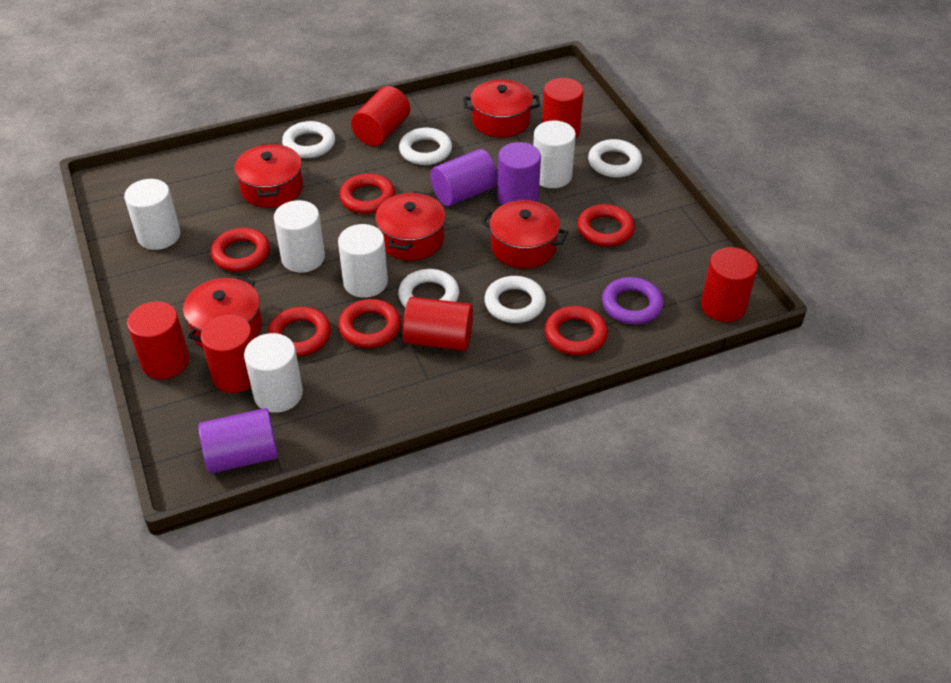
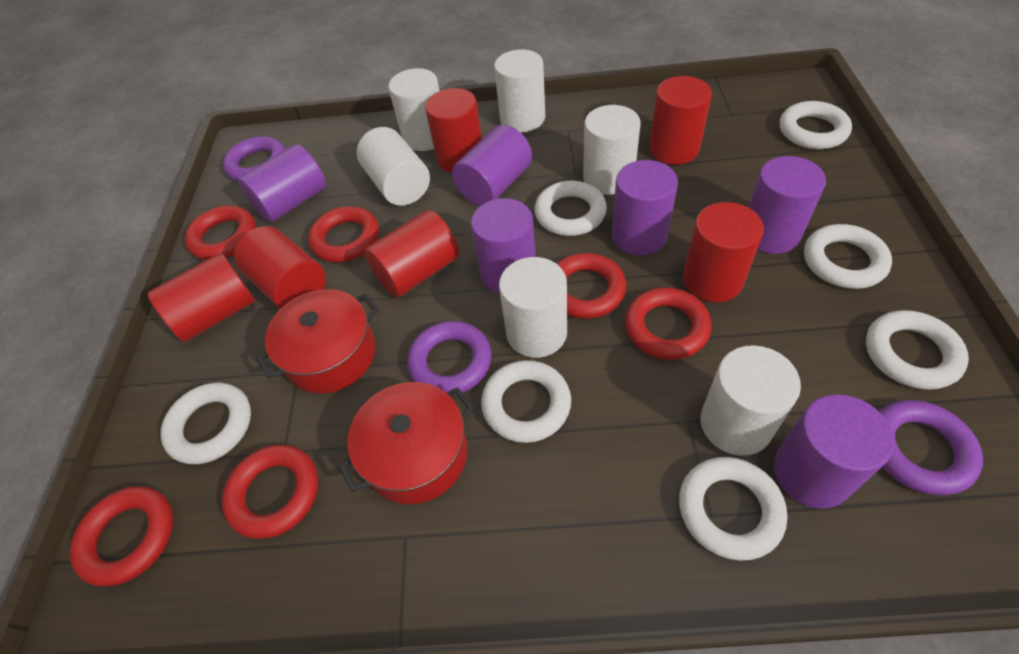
purple cylinder: 3 -> 6
purple ring: 1 -> 3
red pot: 5 -> 2
white cylinder: 5 -> 6
white ring: 5 -> 7

